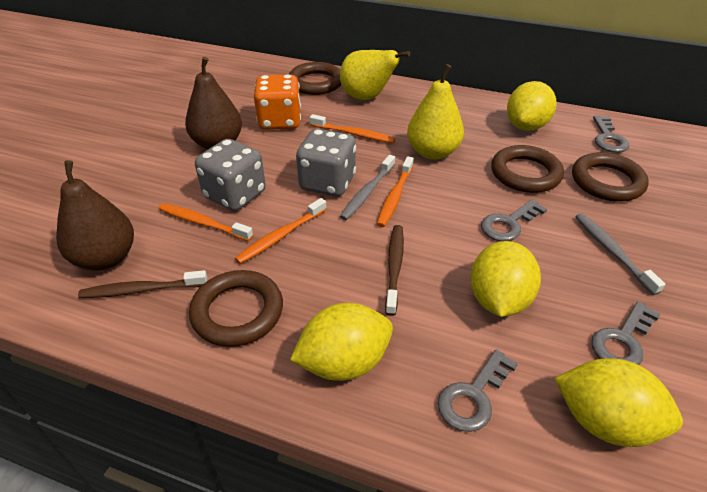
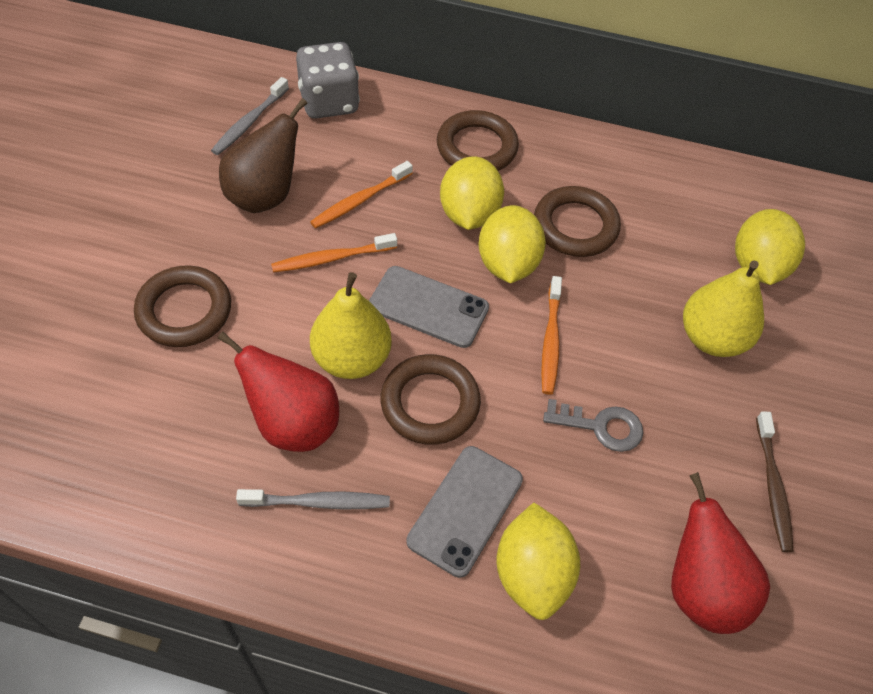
brown pear: 2 -> 1
brown toothbrush: 2 -> 1
grey dice: 2 -> 1
grey key: 4 -> 1
grey phone: 0 -> 2
orange dice: 1 -> 0
orange toothbrush: 4 -> 3
red pear: 0 -> 2

